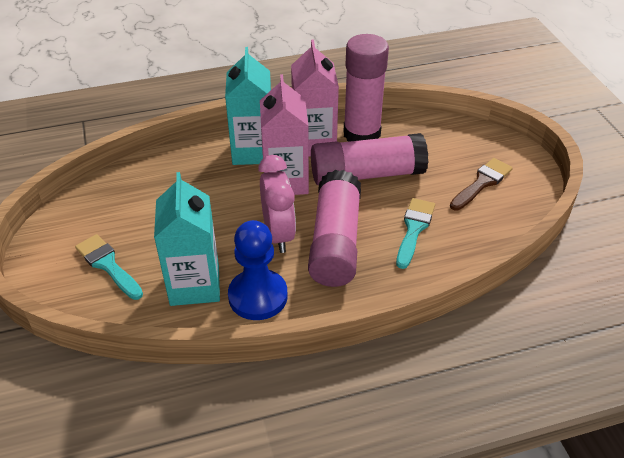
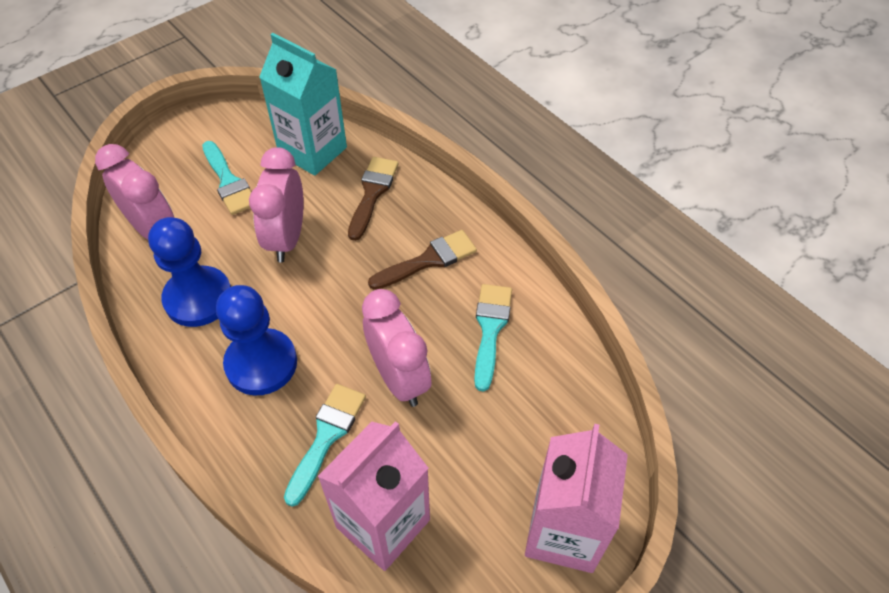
blue pawn: 1 -> 2
brown brush: 1 -> 2
pink clock: 1 -> 3
pink glue stick: 3 -> 0
turquoise brush: 2 -> 3
turquoise carton: 2 -> 1

